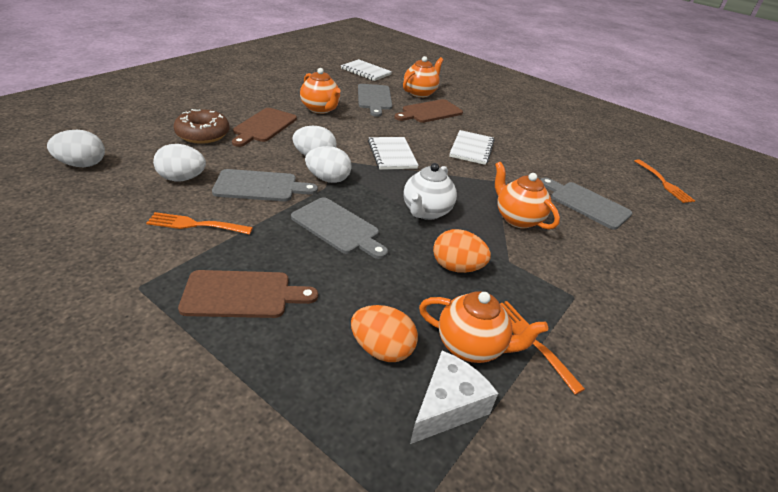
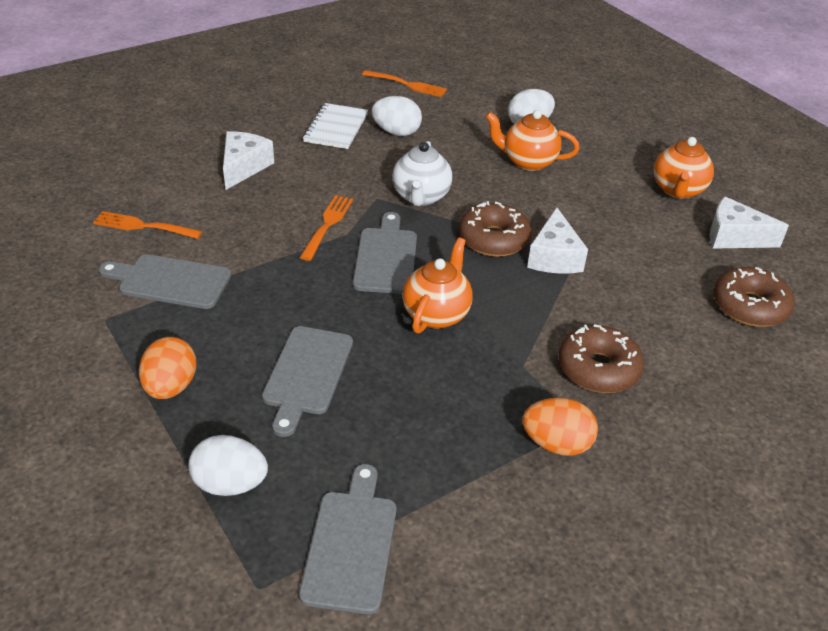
brown cutting board: 3 -> 0
brown donut: 1 -> 3
orange teapot: 4 -> 3
white cheese: 1 -> 3
white egg: 4 -> 3
white notebook: 3 -> 1

